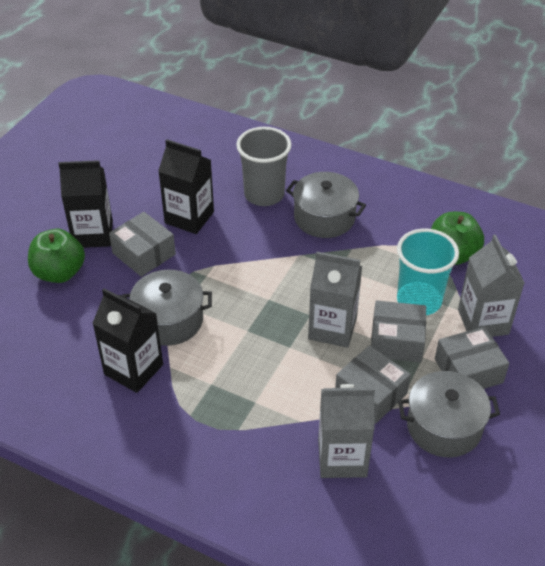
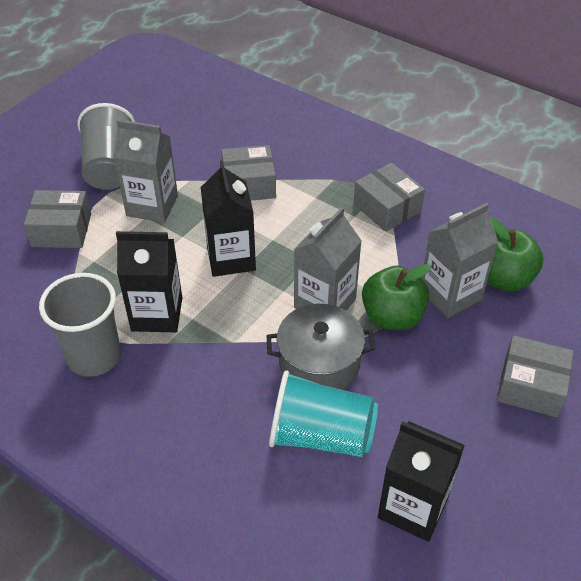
grey cup: 1 -> 2
grey pot: 3 -> 1

